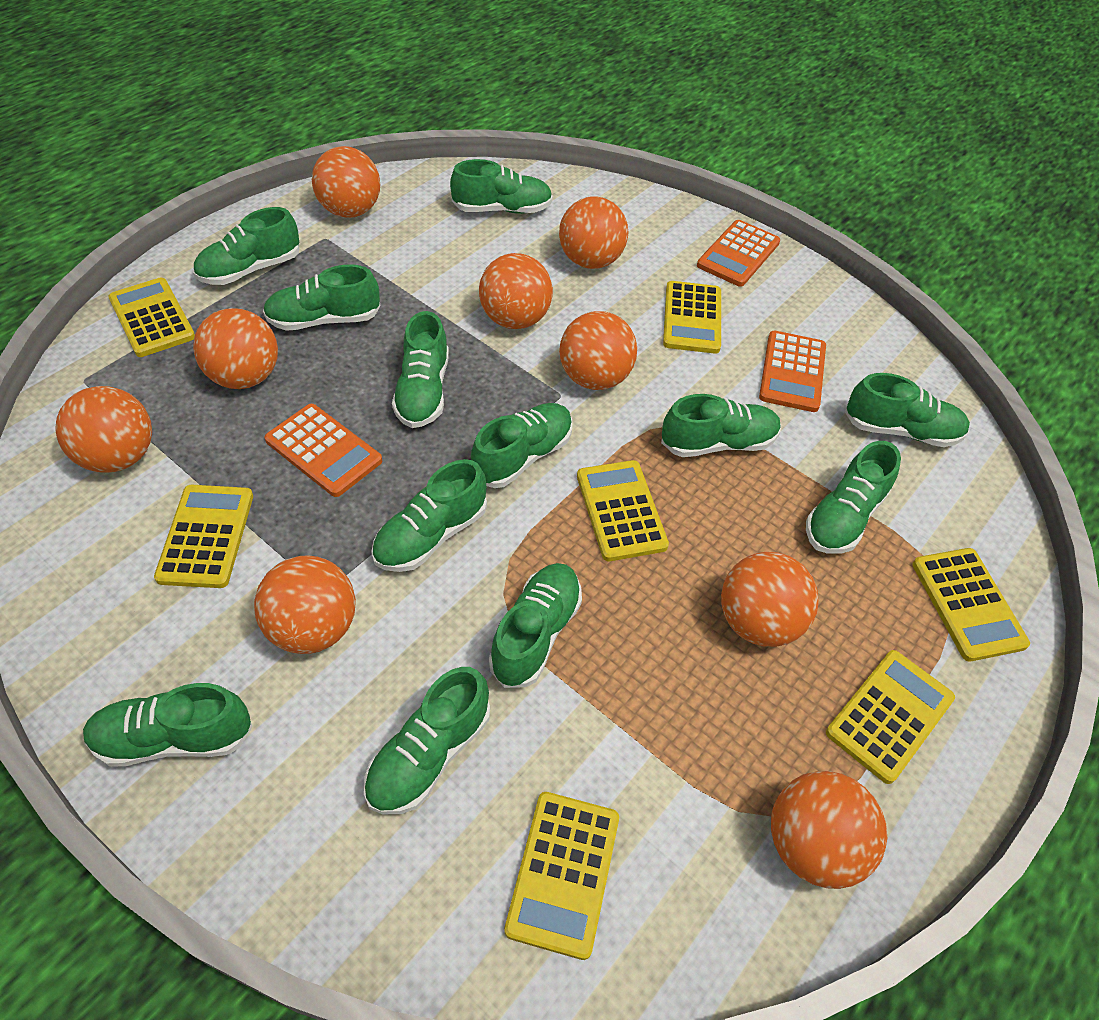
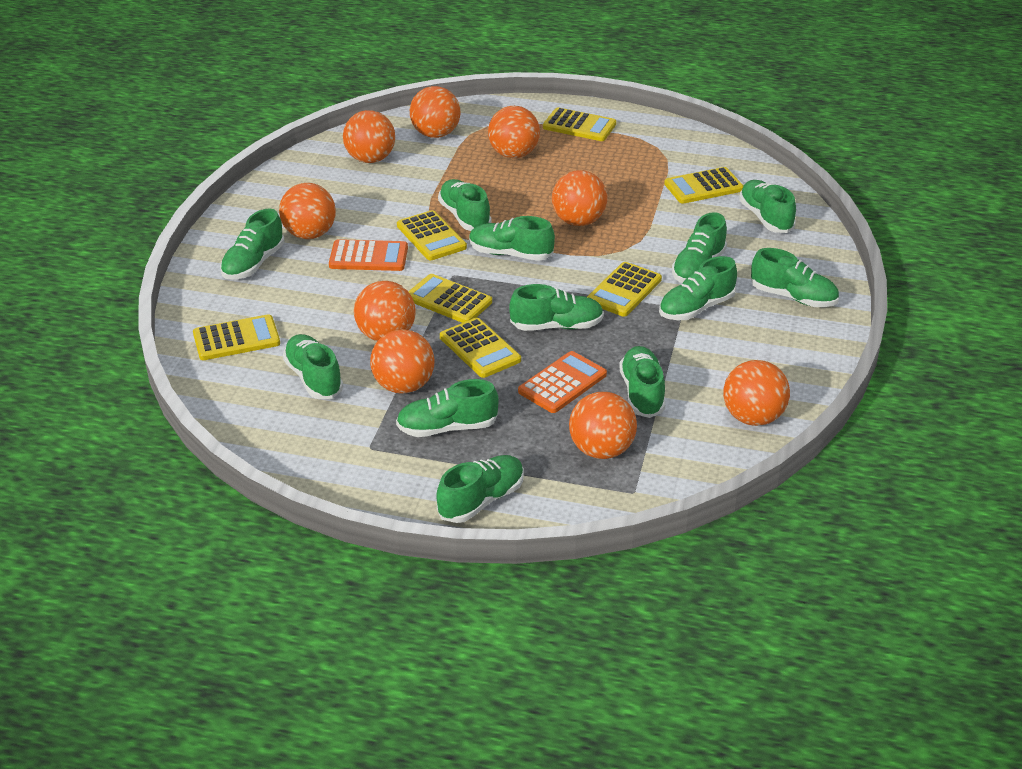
orange calculator: 3 -> 2

